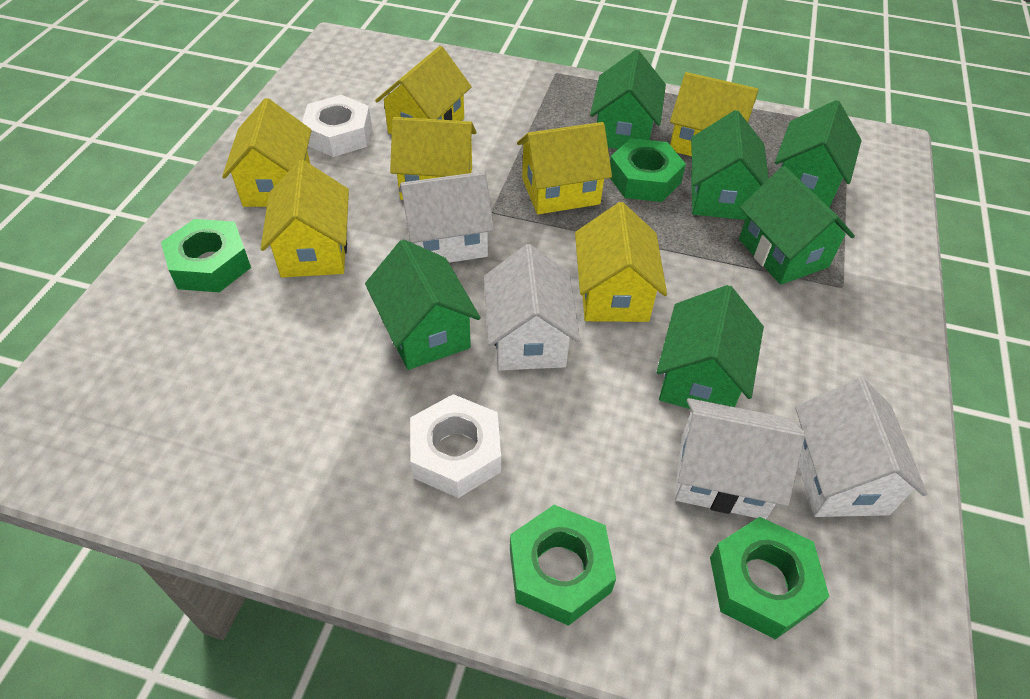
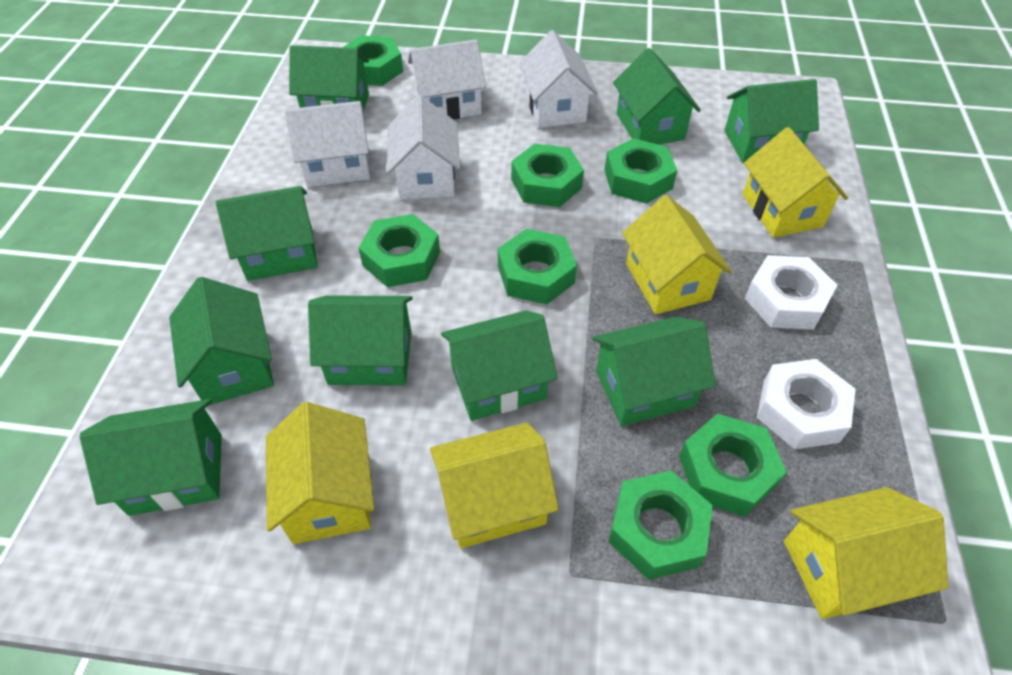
green house: 6 -> 9
green nut: 4 -> 7
yellow house: 7 -> 5

